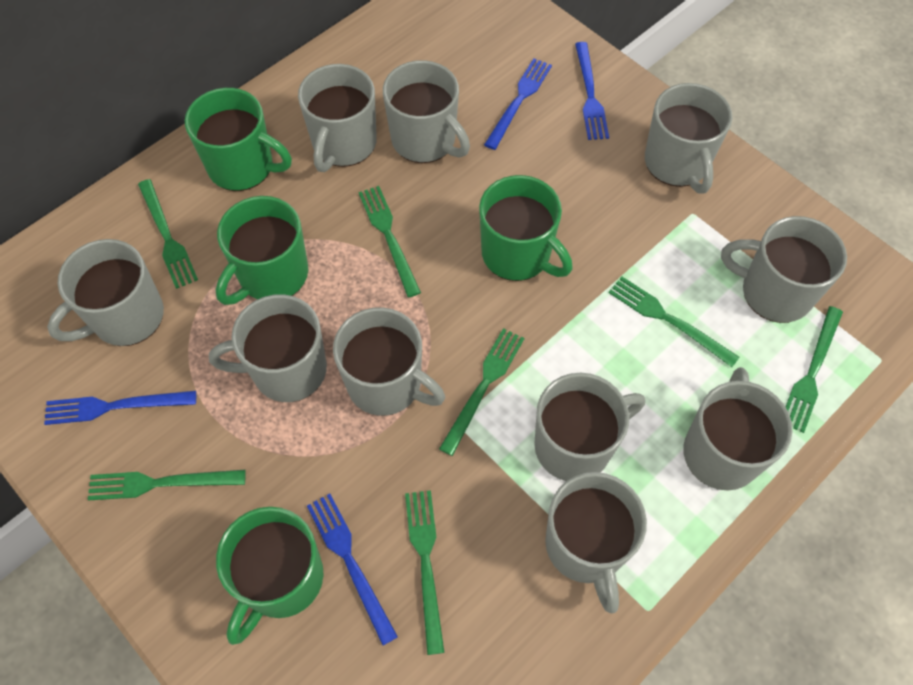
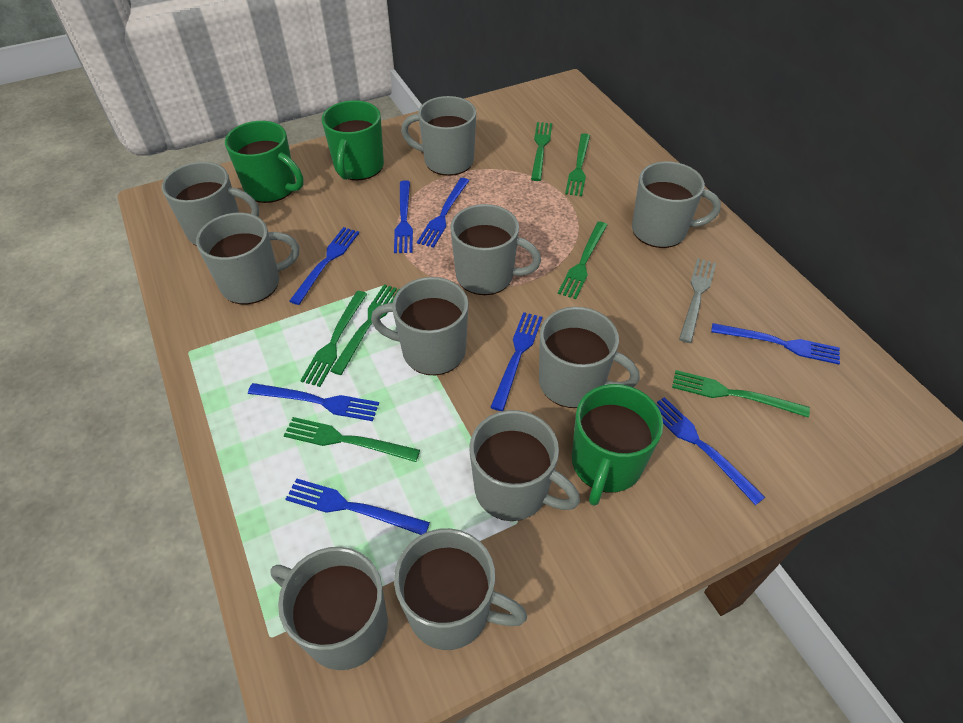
blue fork: 4 -> 8
green mug: 4 -> 3
grey fork: 0 -> 1

